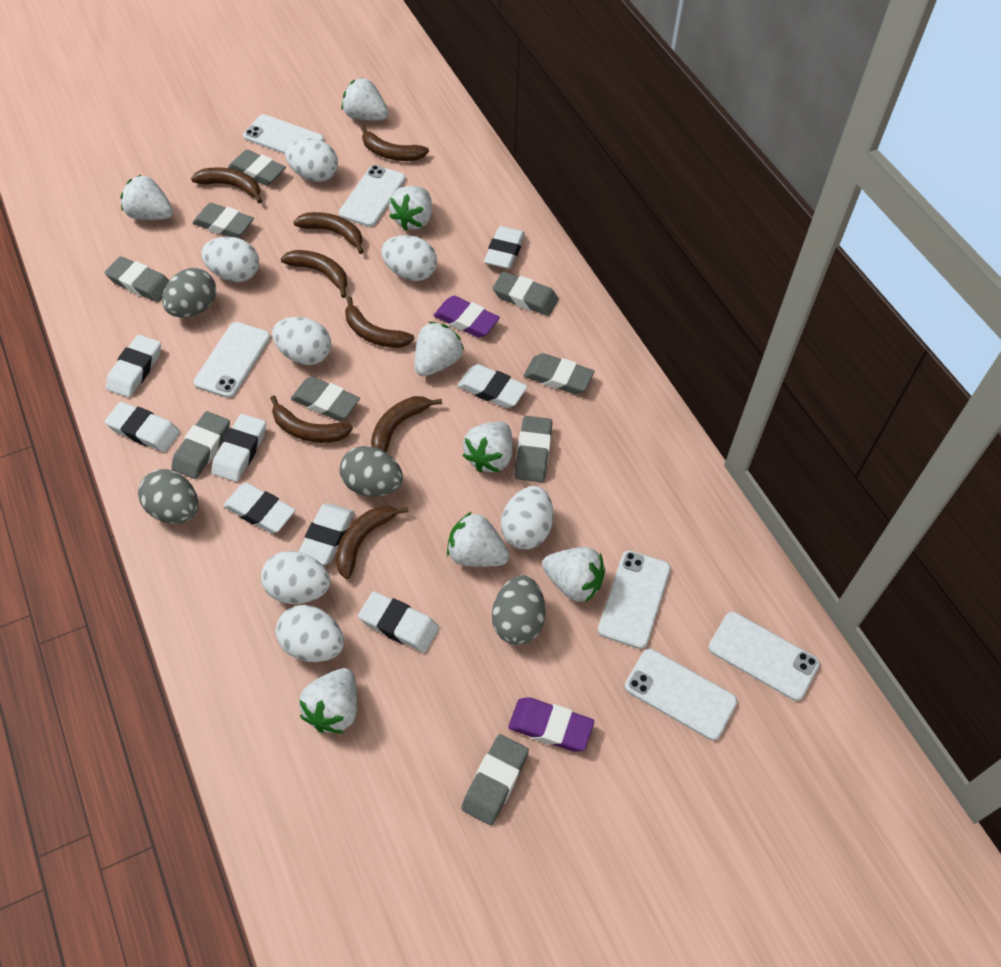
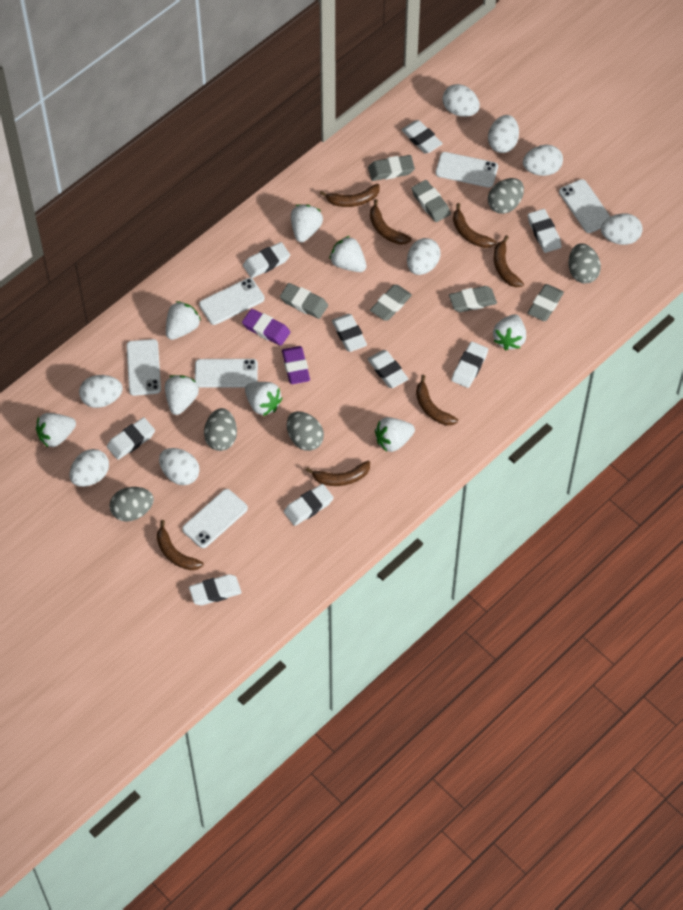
brown banana: 8 -> 7
grey egg: 4 -> 5
grey eraser: 9 -> 6
white egg: 7 -> 8
white eraser: 8 -> 9

